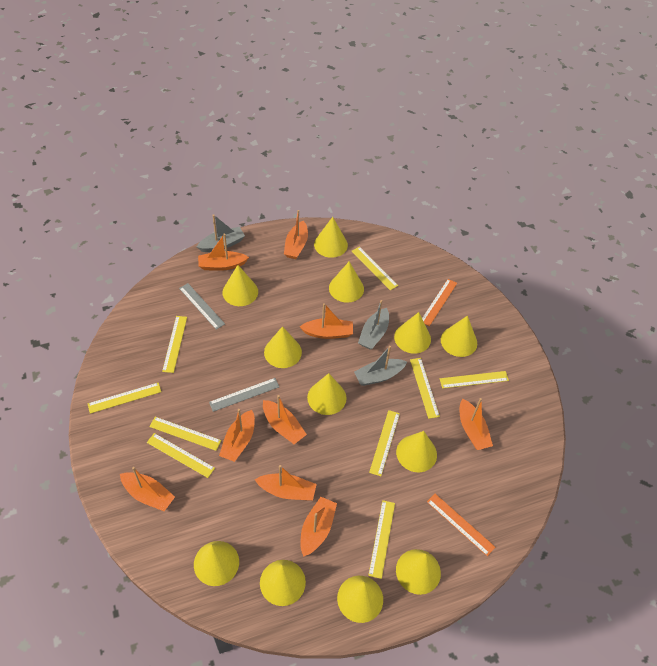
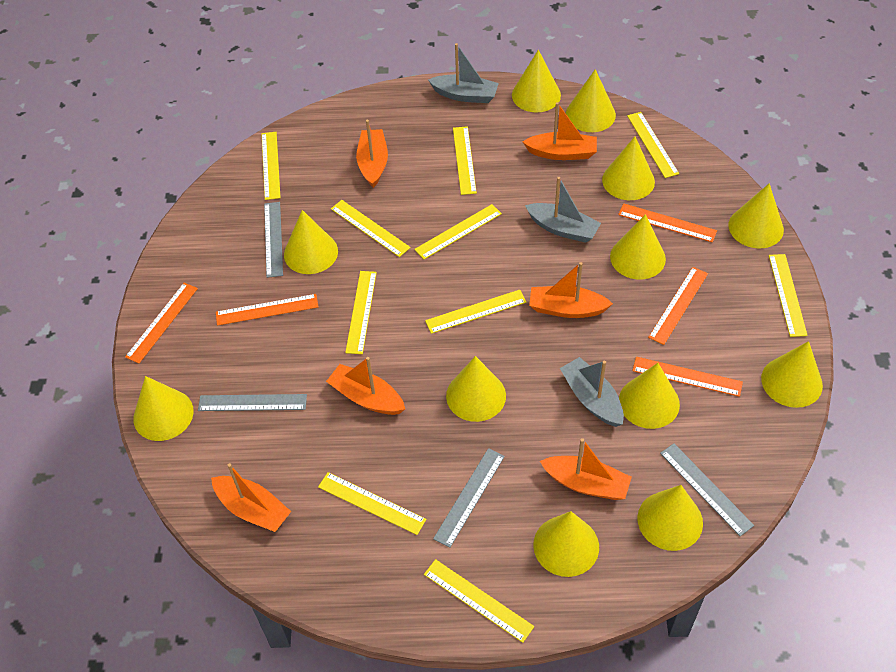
grey ruler: 2 -> 4
orange boat: 9 -> 6
orange ruler: 2 -> 5
yellow ruler: 9 -> 10

